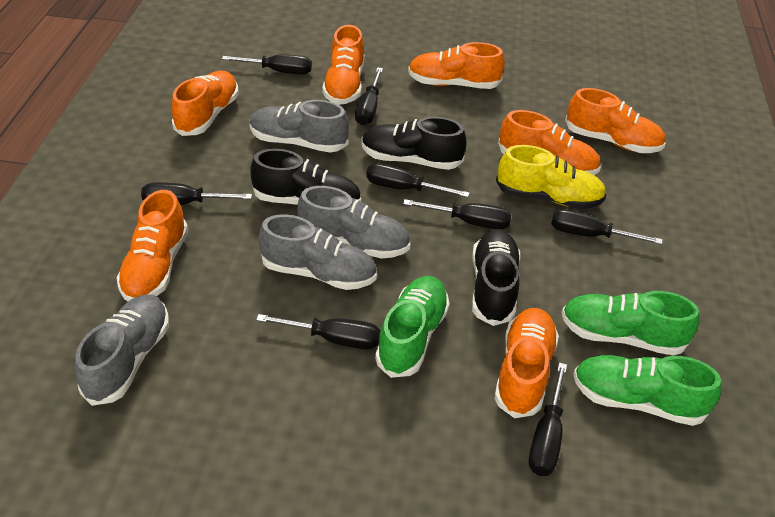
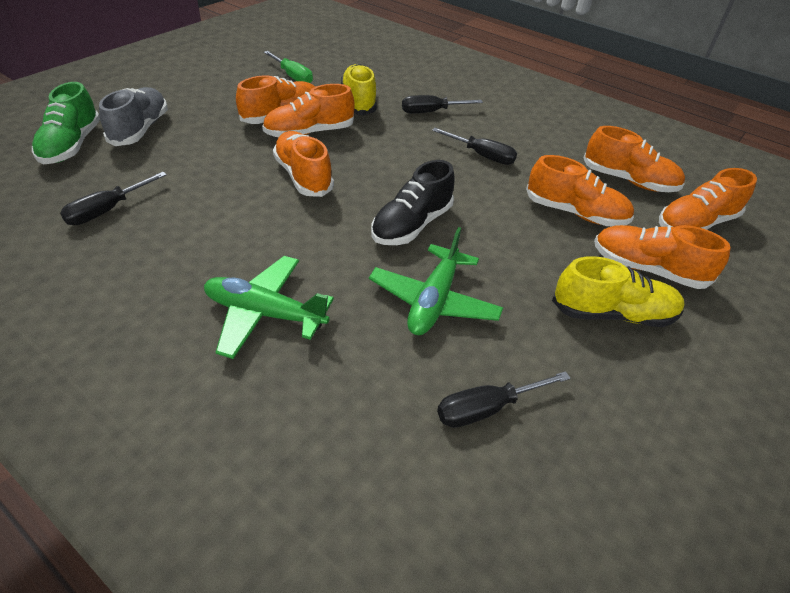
black screwdriver: 8 -> 4
black shoe: 3 -> 1
green plane: 0 -> 2
green screwdriver: 0 -> 1
green shoe: 3 -> 1
grey shoe: 4 -> 1
yellow shoe: 1 -> 2

